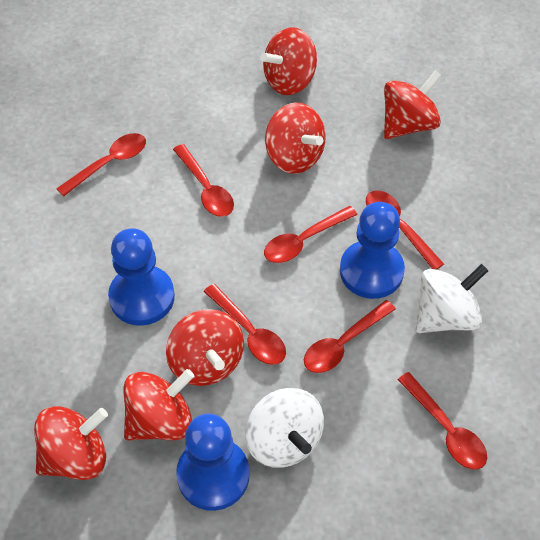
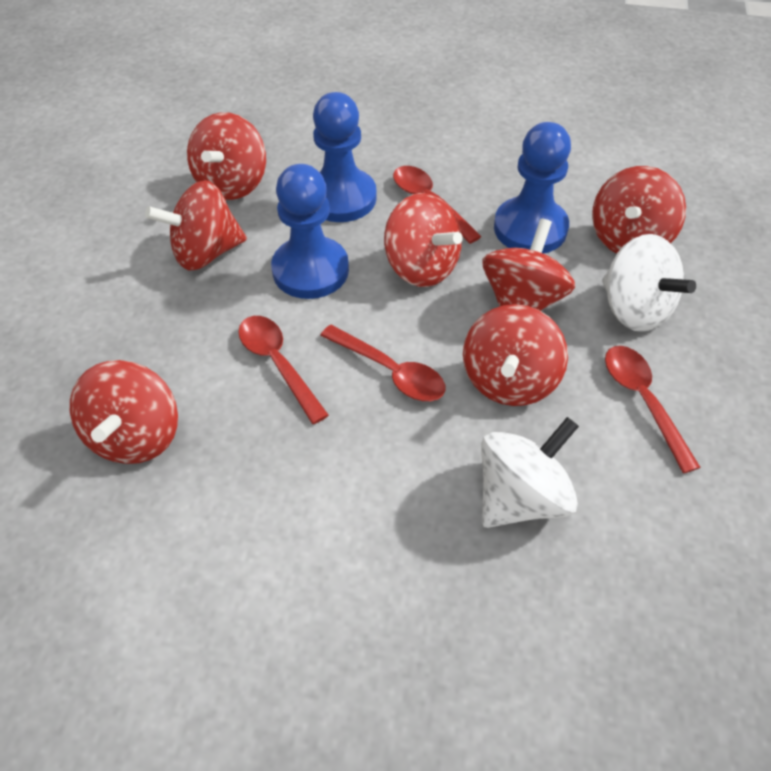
red spinning top: 6 -> 7
red spoon: 7 -> 4

